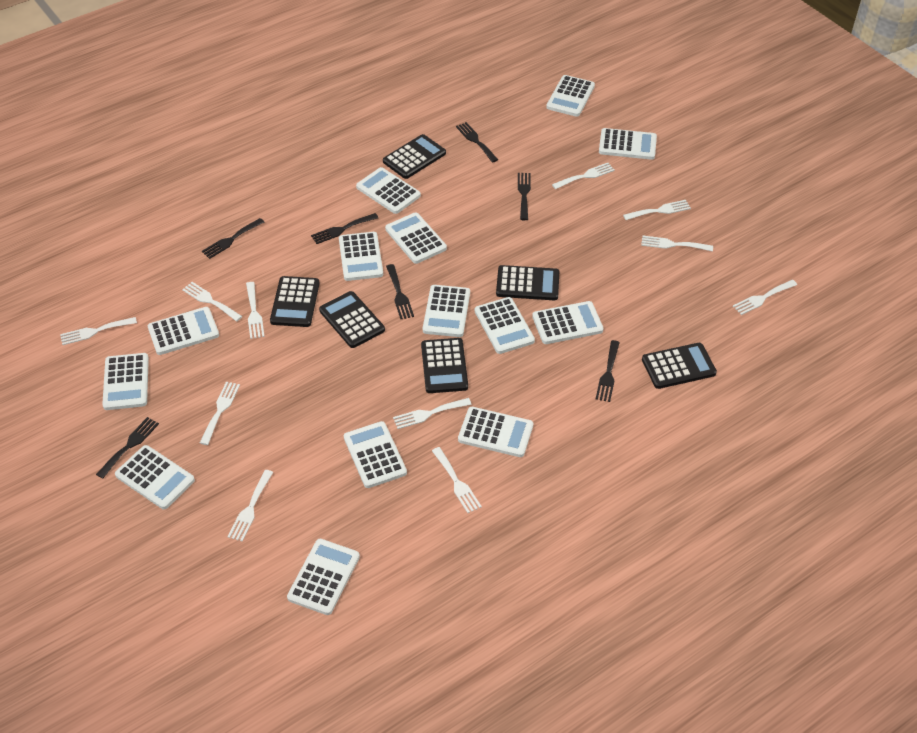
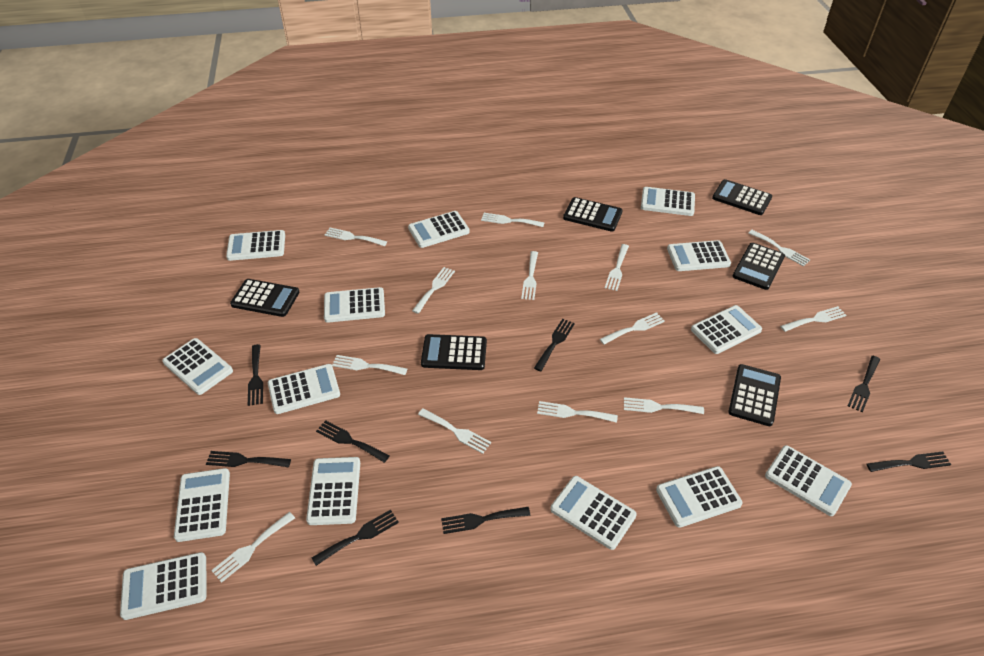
black fork: 7 -> 8
white fork: 11 -> 13

